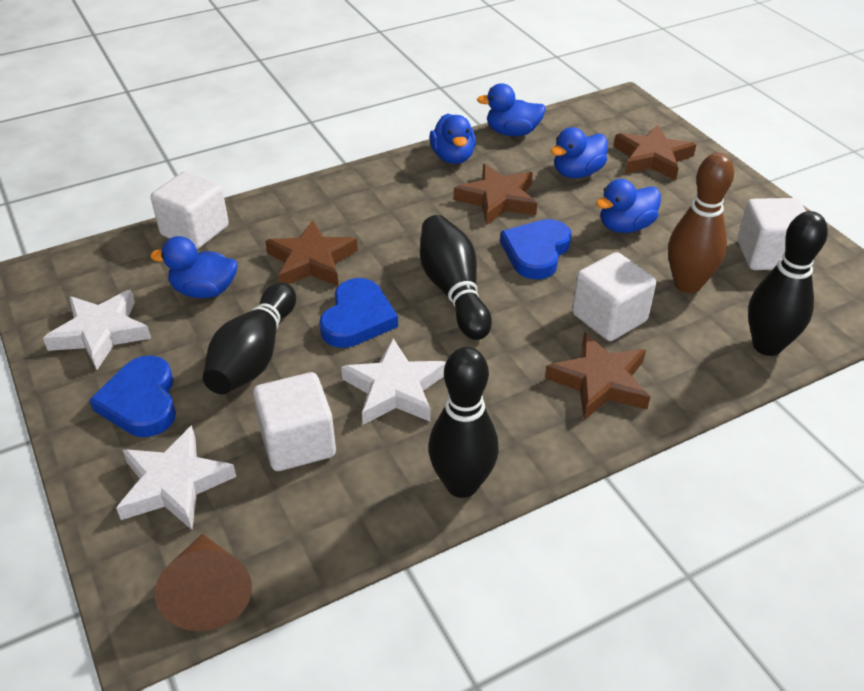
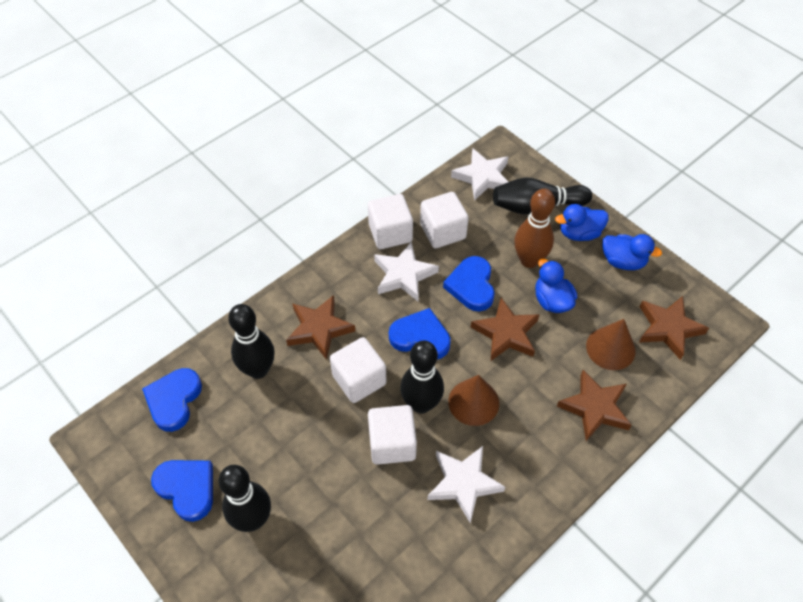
blue duck: 5 -> 3
blue heart: 3 -> 4
brown cone: 1 -> 2

